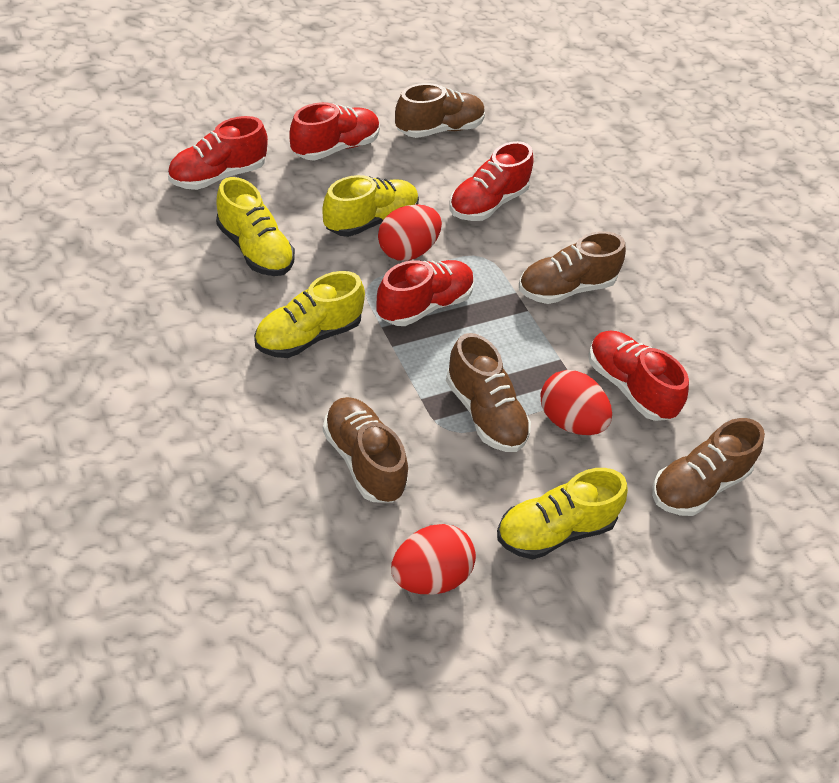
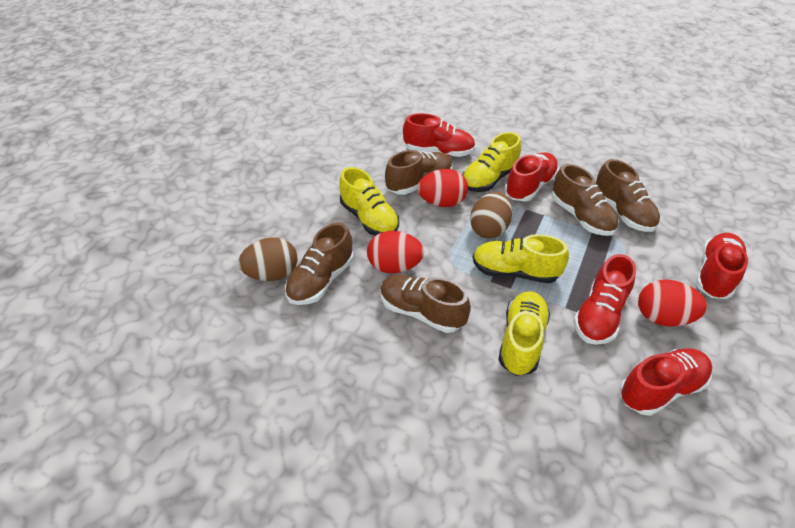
brown egg: 0 -> 2

